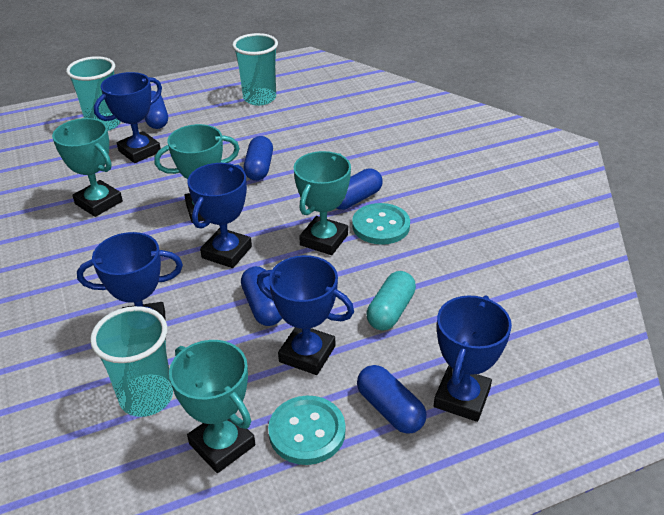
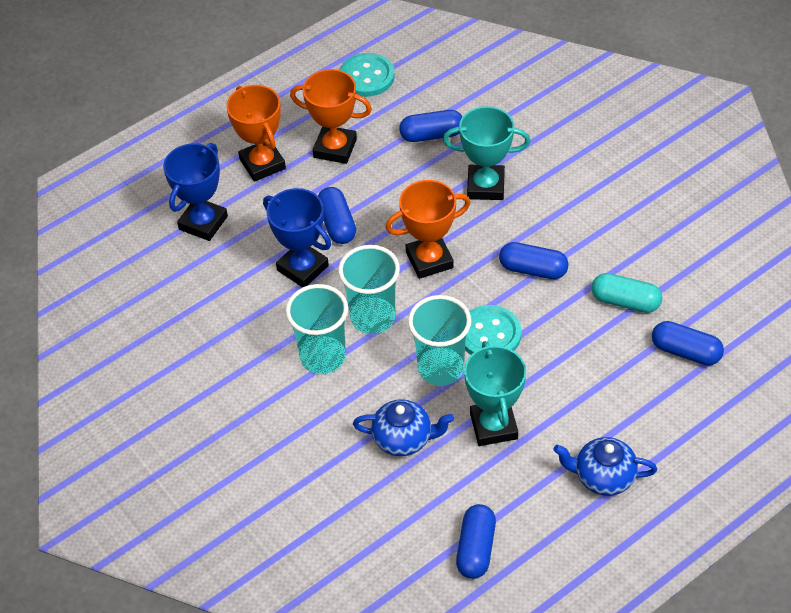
blue teapot: 0 -> 2
blue trophy: 5 -> 2
orange trophy: 0 -> 3
turquoise trophy: 4 -> 2

